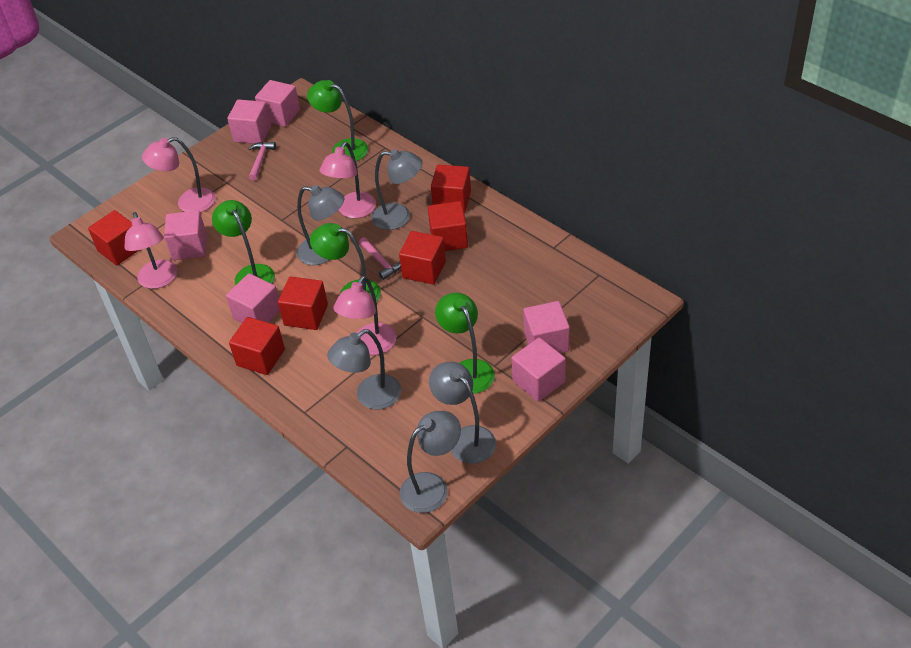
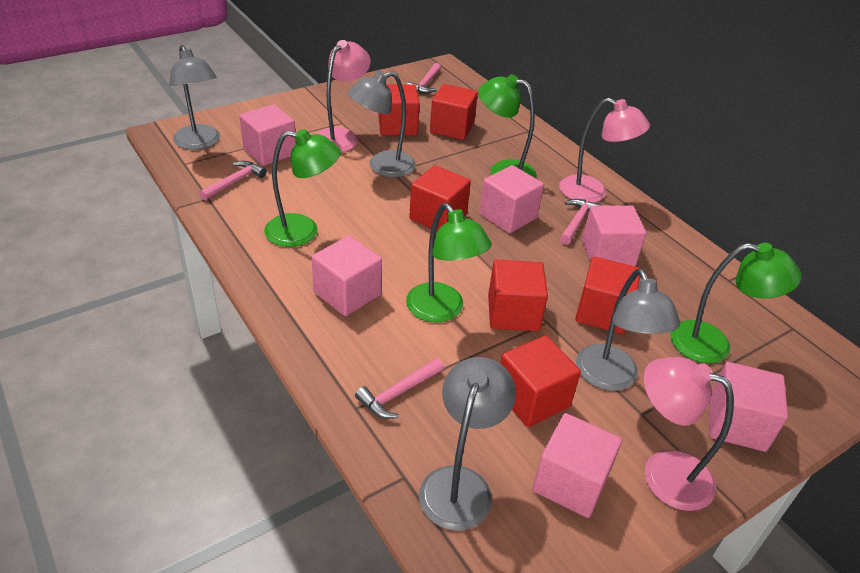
grey lamp: 5 -> 4
pink hammer: 2 -> 4
pink lamp: 4 -> 3

